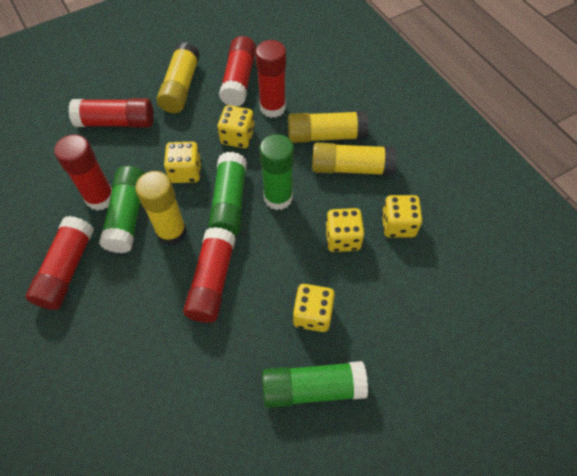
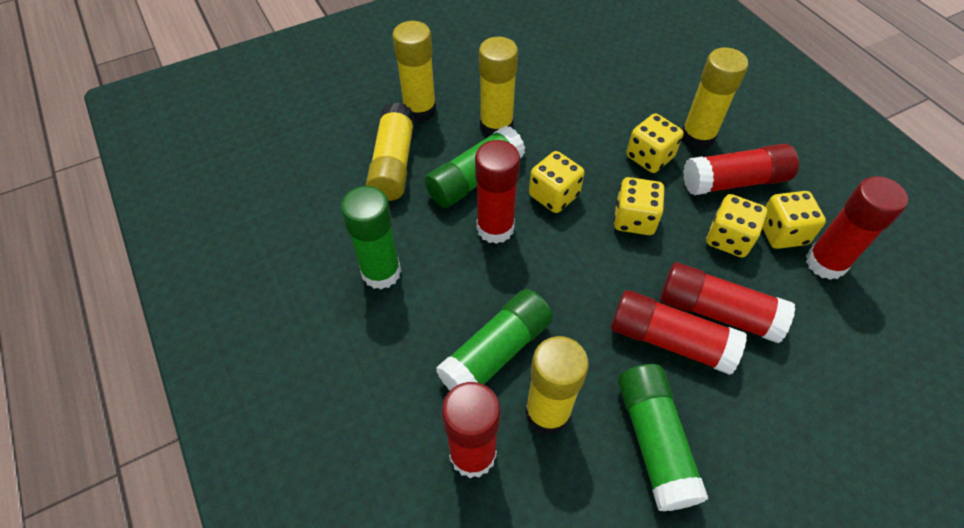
yellow glue stick: 4 -> 5

